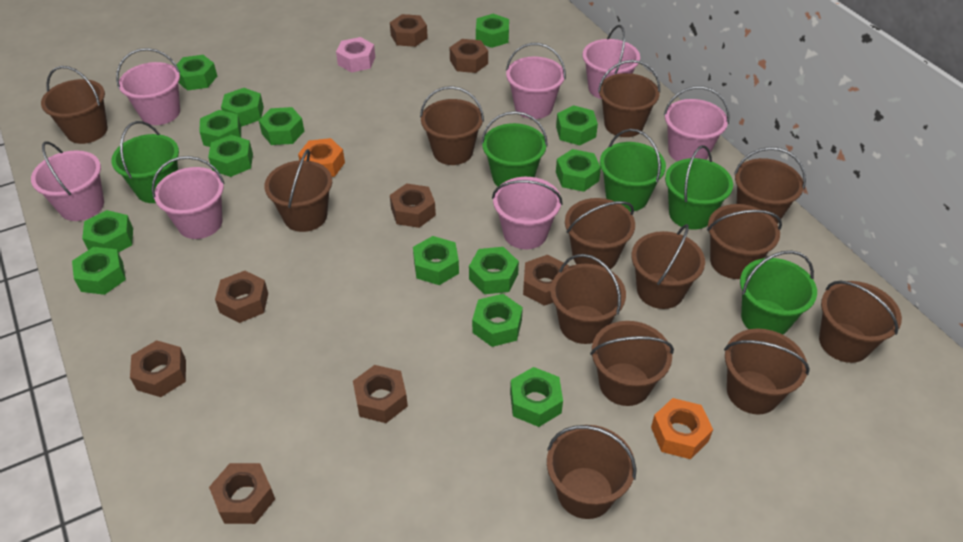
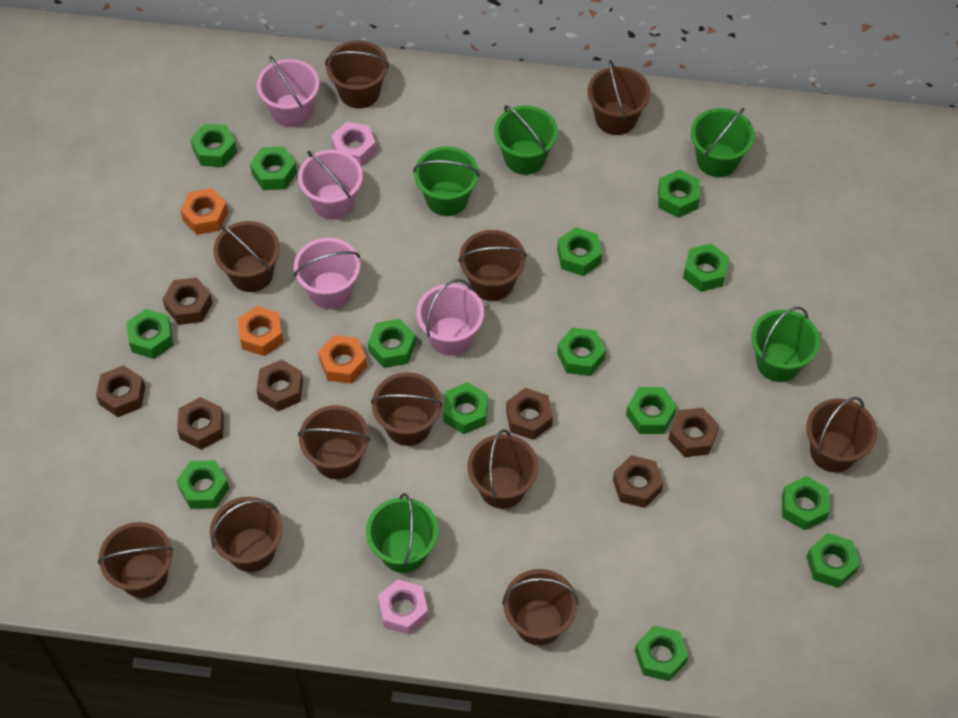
brown bucket: 13 -> 11
brown nut: 8 -> 7
orange nut: 2 -> 3
pink bucket: 7 -> 4
pink nut: 1 -> 2

